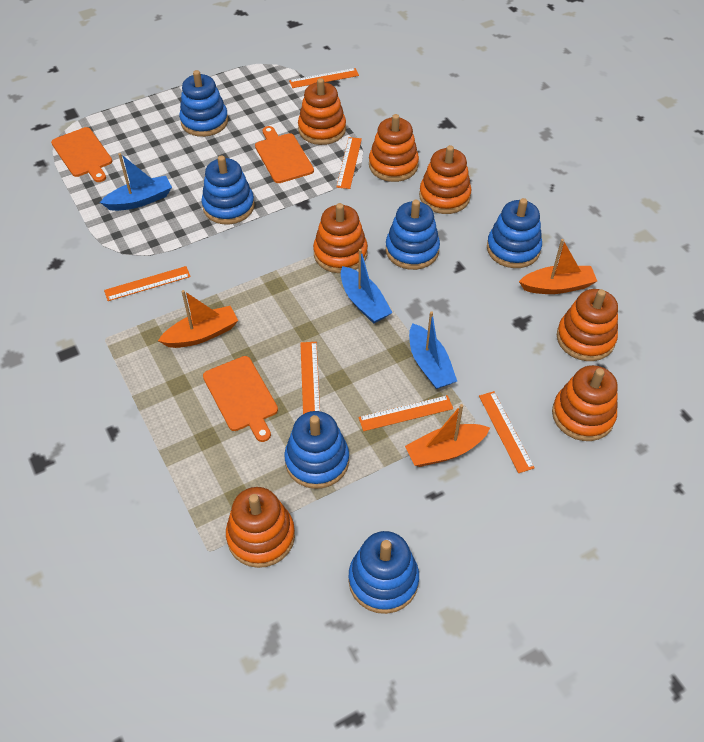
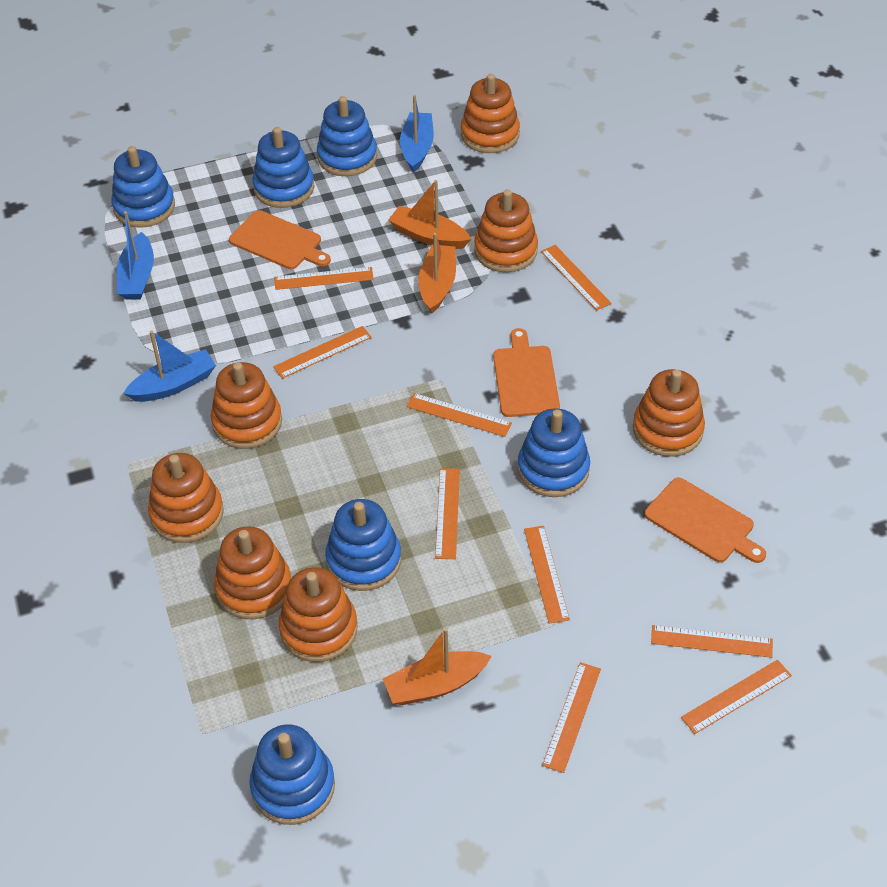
orange ruler: 6 -> 9

